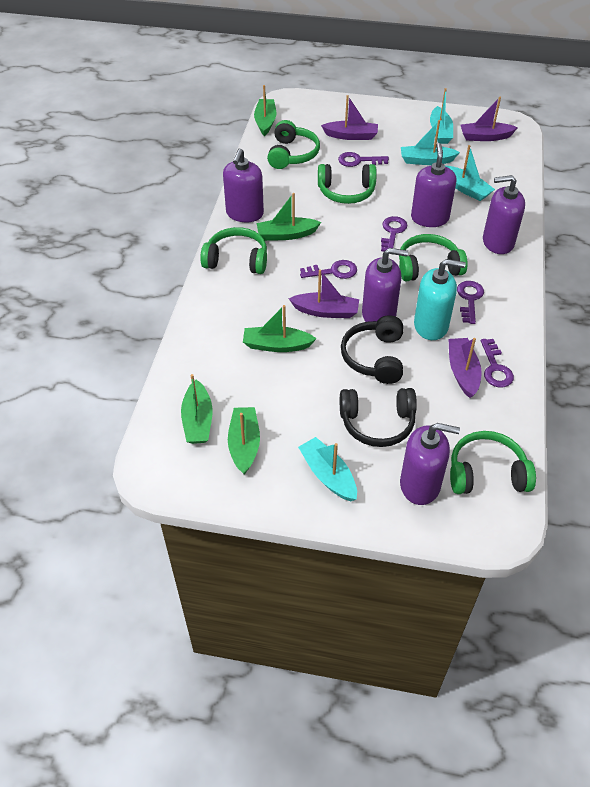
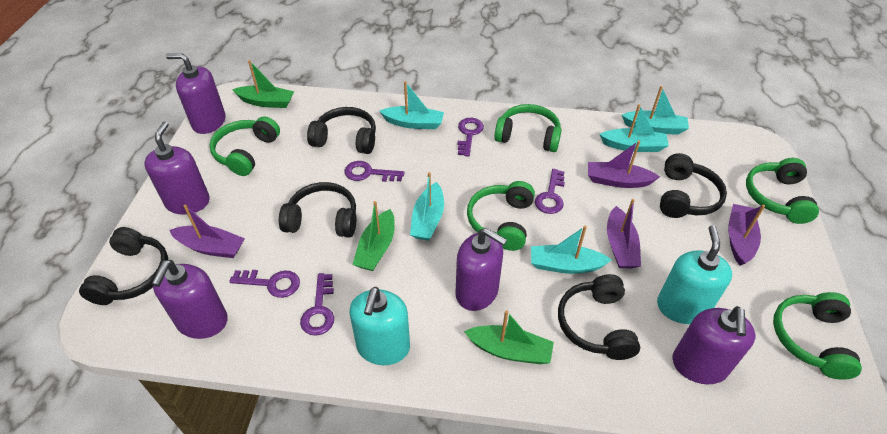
black headphones: 2 -> 5
green boat: 5 -> 3
turquoise boat: 4 -> 5
turquoise soap dispenser: 1 -> 2

